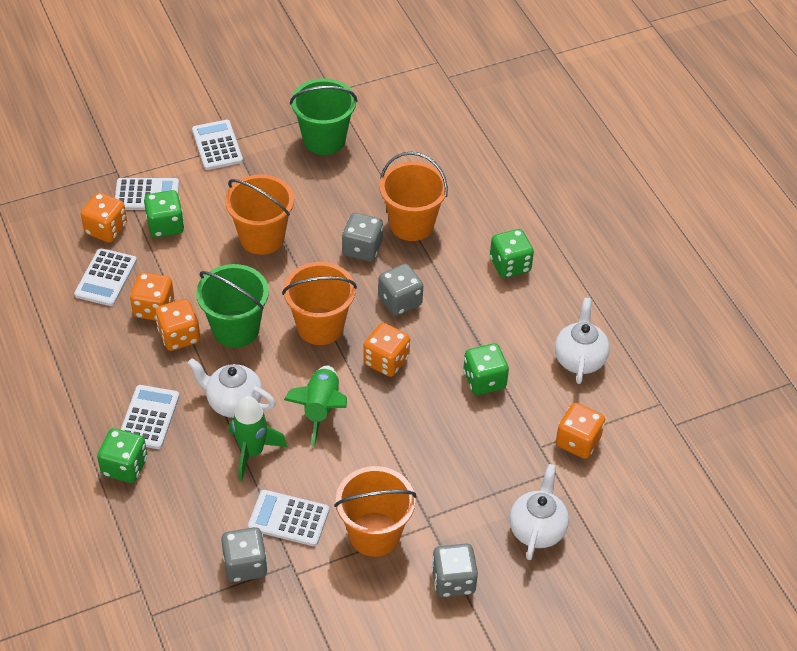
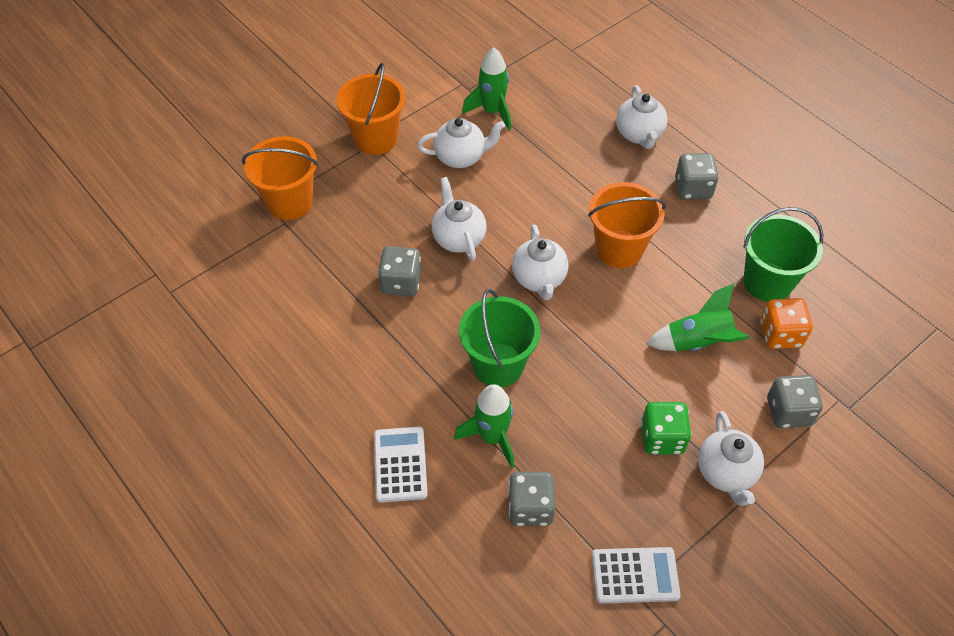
green dice: 4 -> 1
green rocket: 2 -> 3
orange bucket: 4 -> 3
orange dice: 5 -> 1
white calculator: 5 -> 2
white teapot: 3 -> 5

